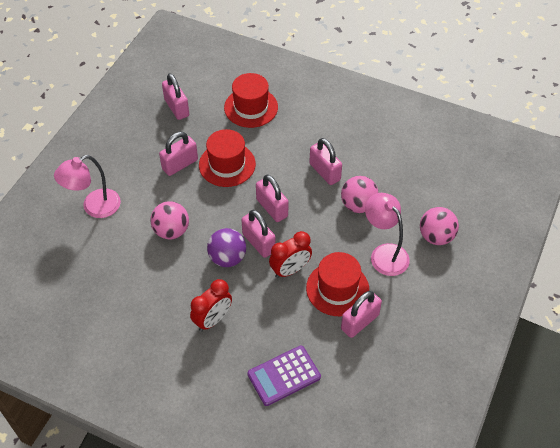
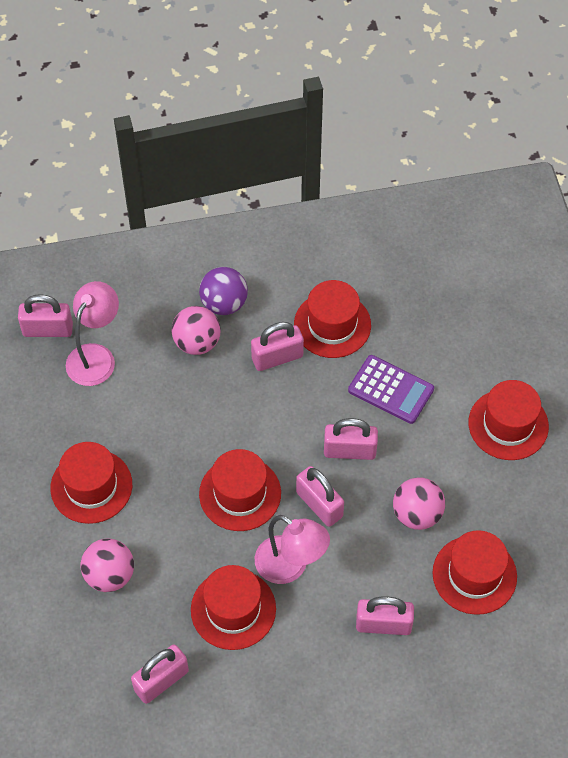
red clock: 2 -> 0
red hat: 3 -> 6

